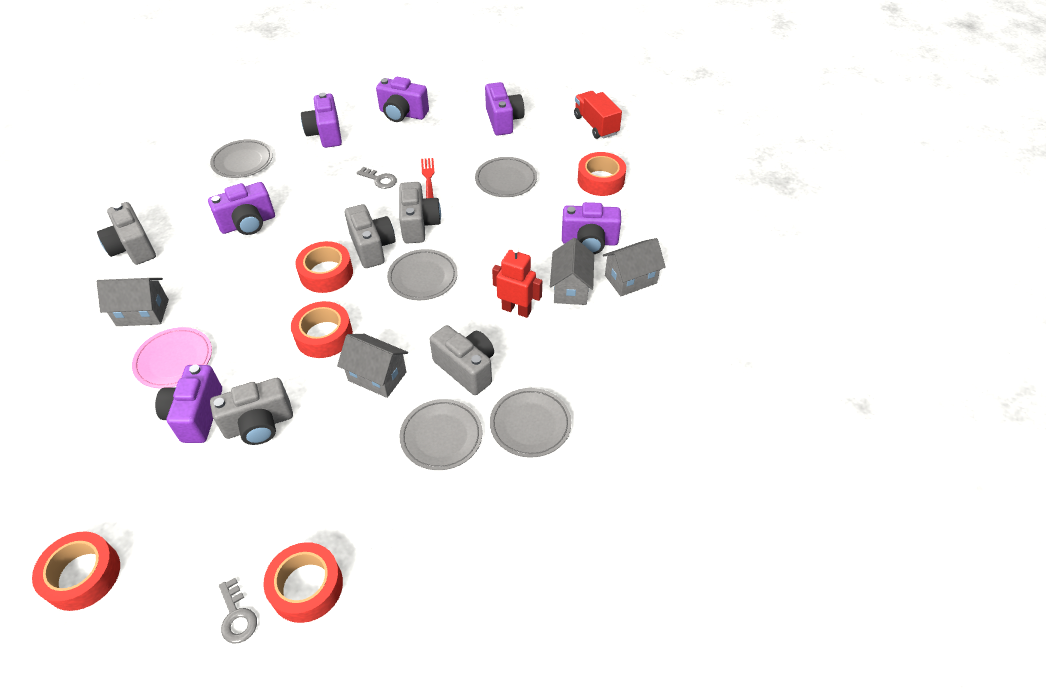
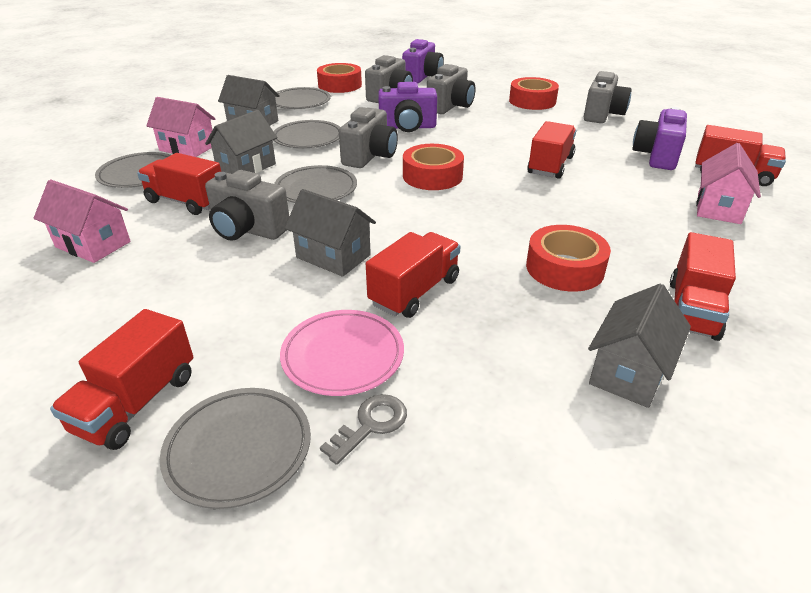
grey key: 2 -> 1
pink house: 0 -> 3
purple camera: 6 -> 3
red fork: 1 -> 0
red robot: 1 -> 0
red tape: 5 -> 4
red truck: 1 -> 6

